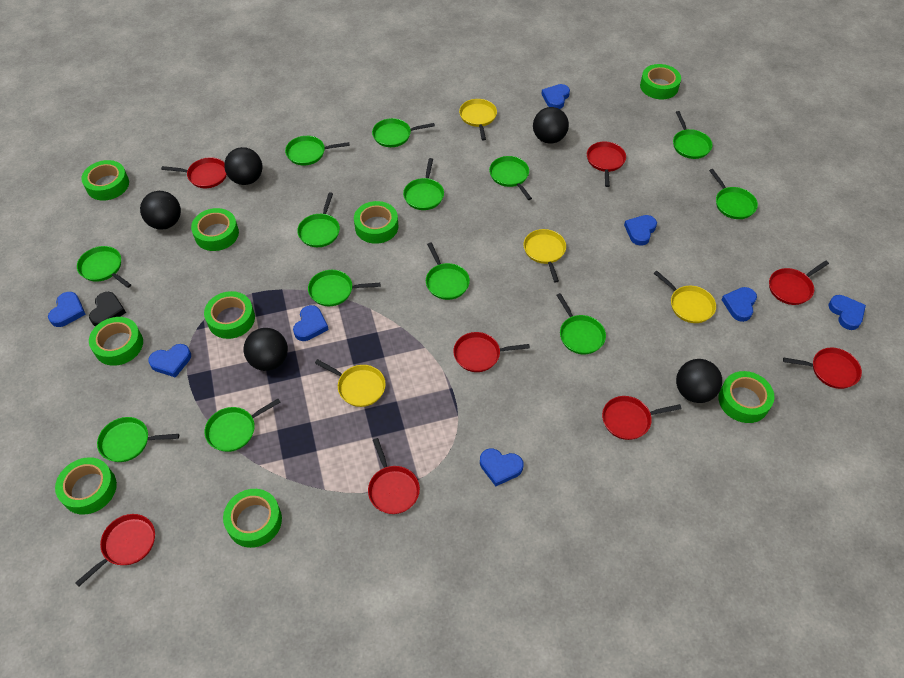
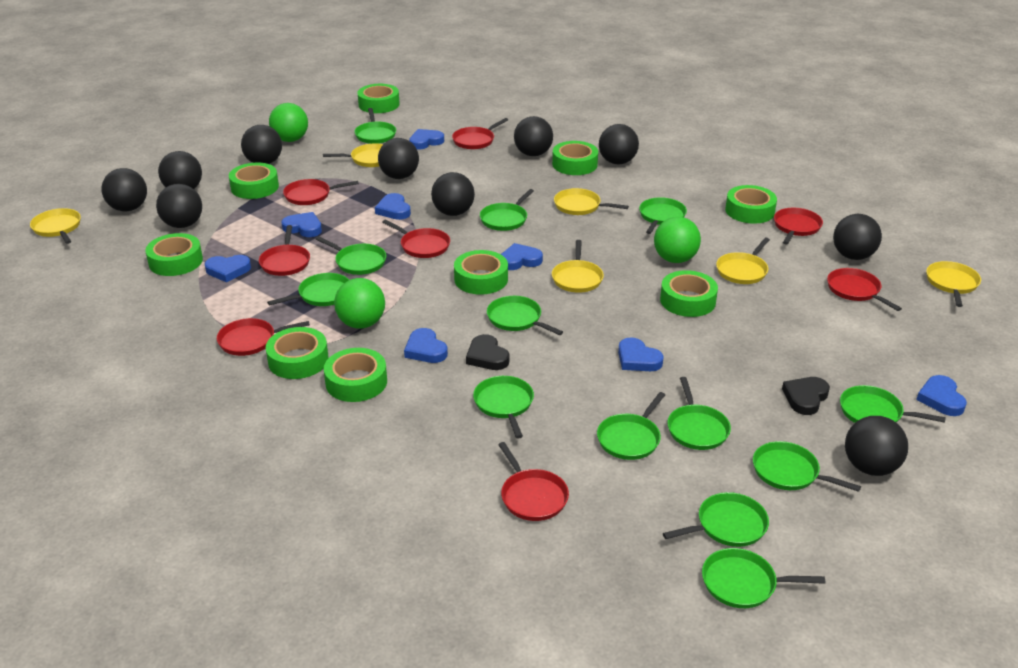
black ball: 5 -> 10
black heart: 1 -> 2
green ball: 0 -> 3
yellow pan: 4 -> 6

